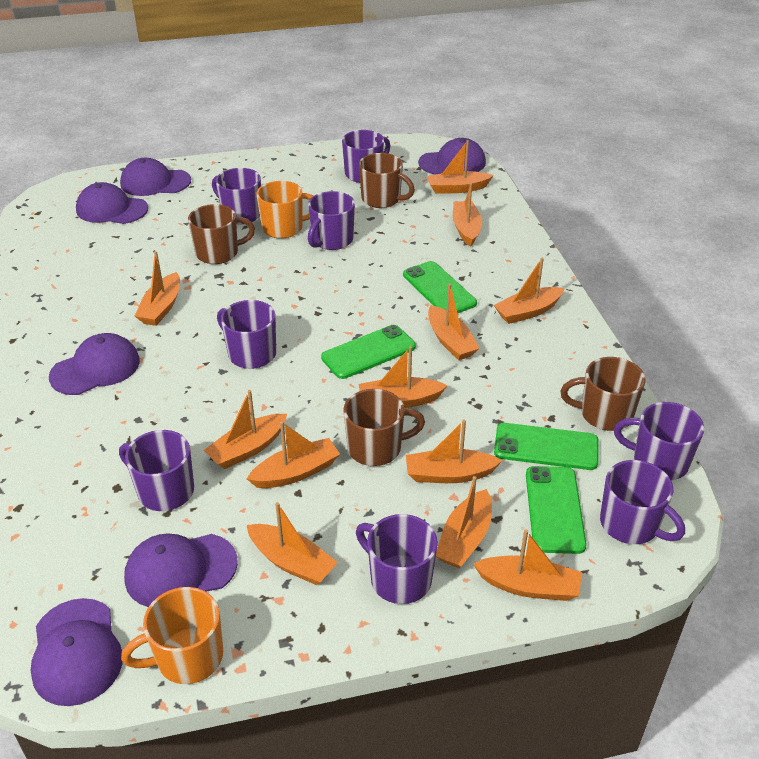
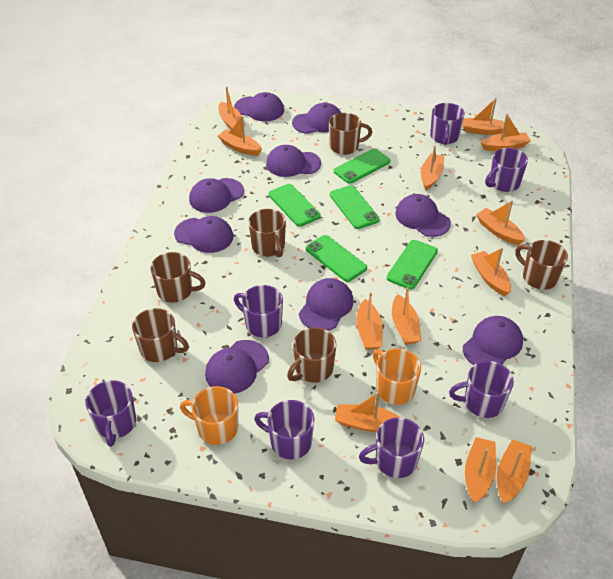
brown mug: 4 -> 6
green phone: 4 -> 5
purple cap: 6 -> 9
purple mug: 8 -> 7

